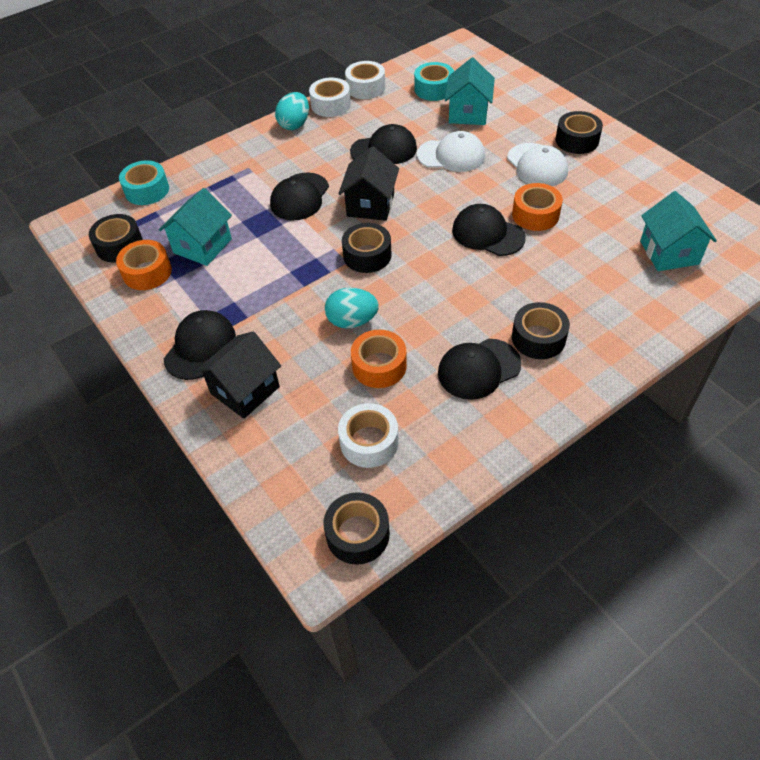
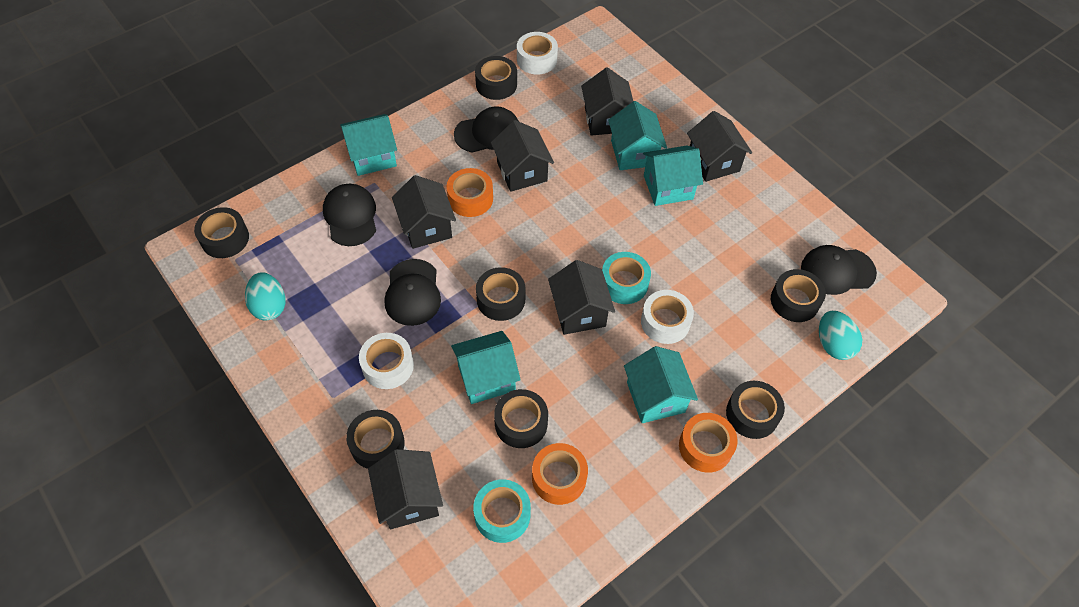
black cap: 5 -> 4
black house: 2 -> 6
black tape: 5 -> 7
turquoise house: 3 -> 5
white cap: 2 -> 0

